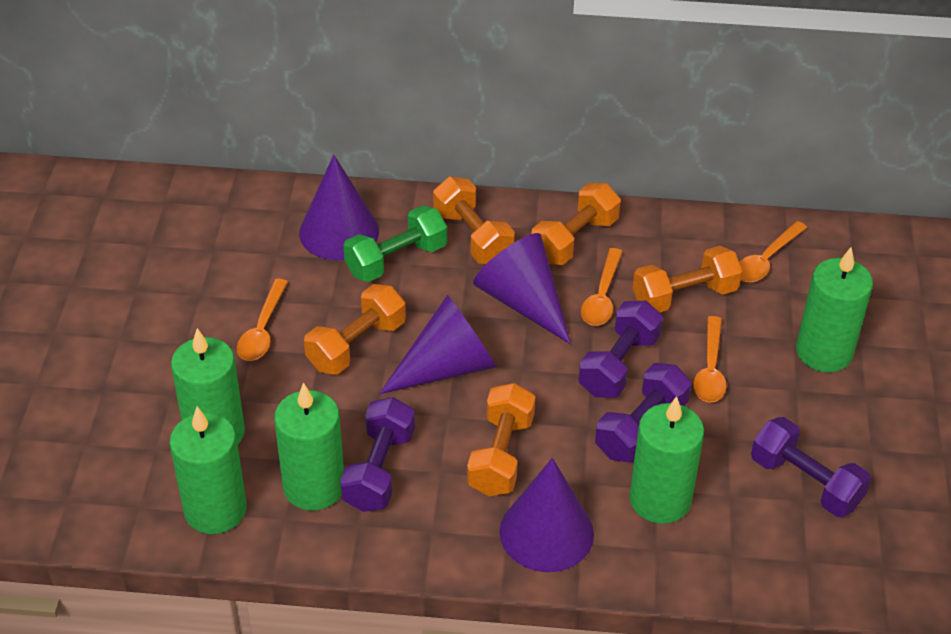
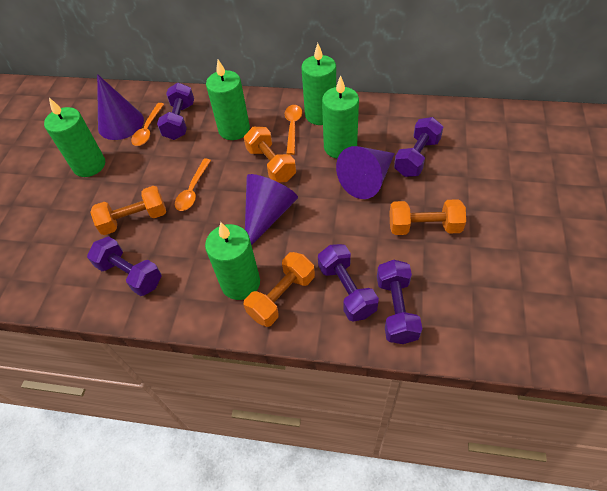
green dumbbell: 1 -> 0
orange dumbbell: 5 -> 4
orange spoon: 4 -> 3
purple cone: 4 -> 3
purple dumbbell: 4 -> 5

